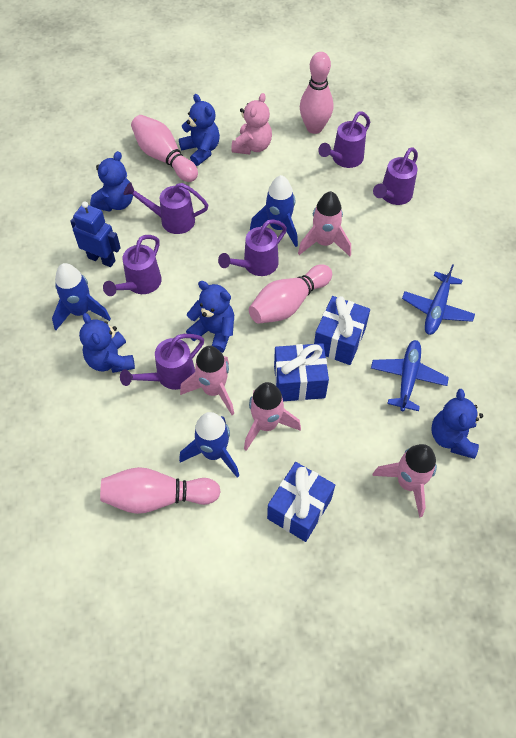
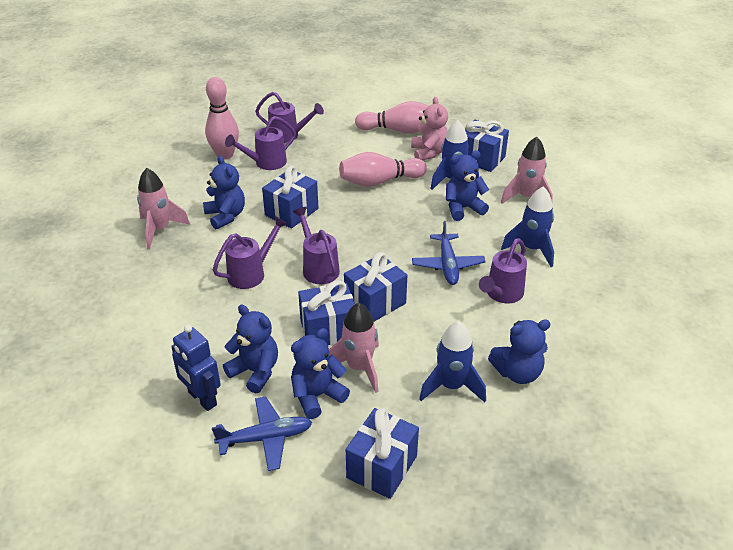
blue gift: 3 -> 5
pink bowling pin: 4 -> 3
pink rocket: 4 -> 3
purple watering can: 6 -> 5

